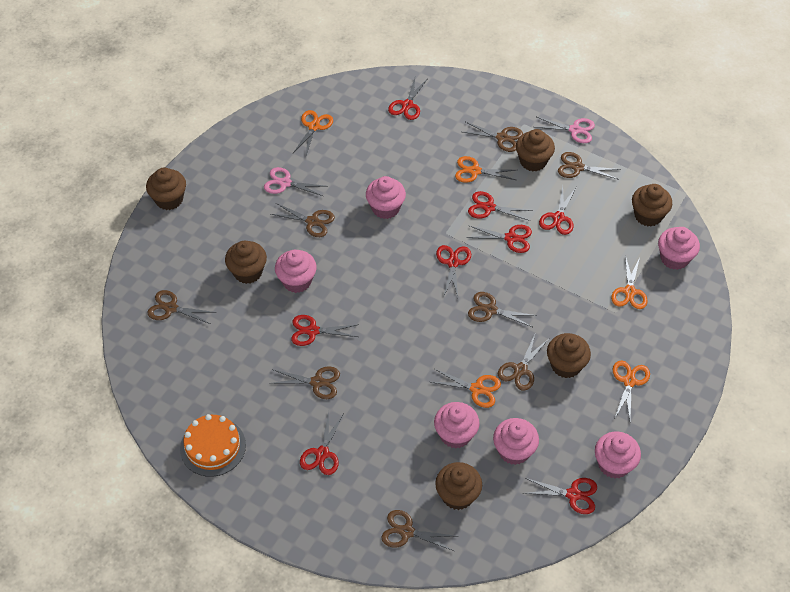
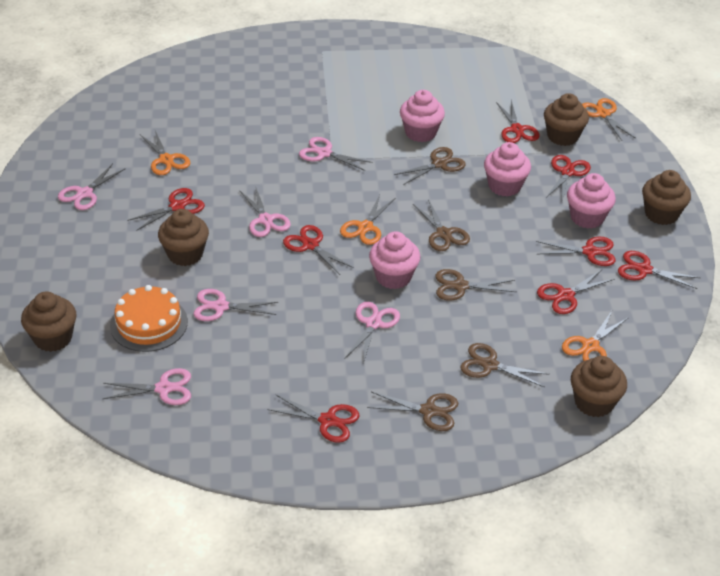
brown cupcake: 6 -> 5
brown scissors: 8 -> 5
orange scissors: 5 -> 4
pink cupcake: 6 -> 4
pink scissors: 2 -> 6

